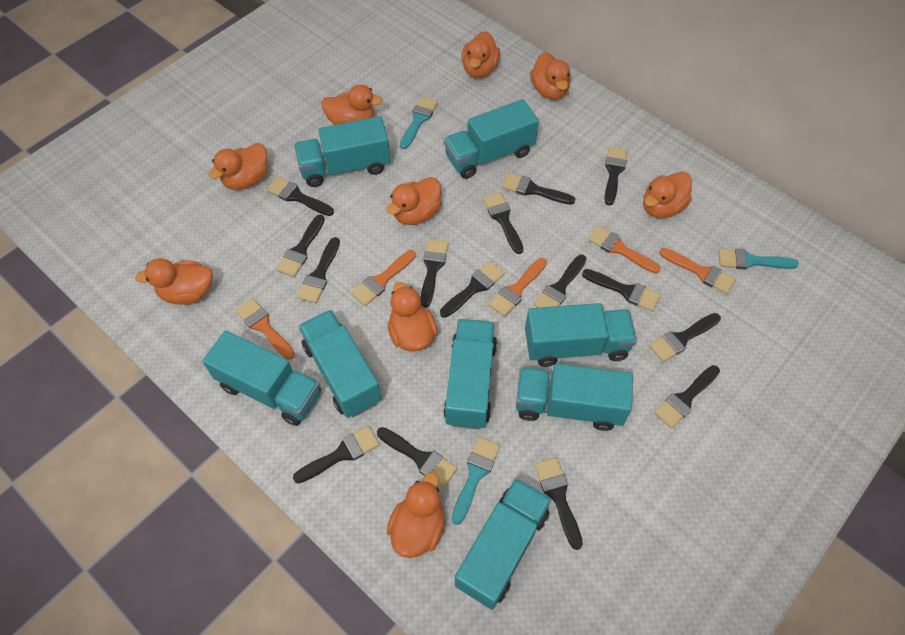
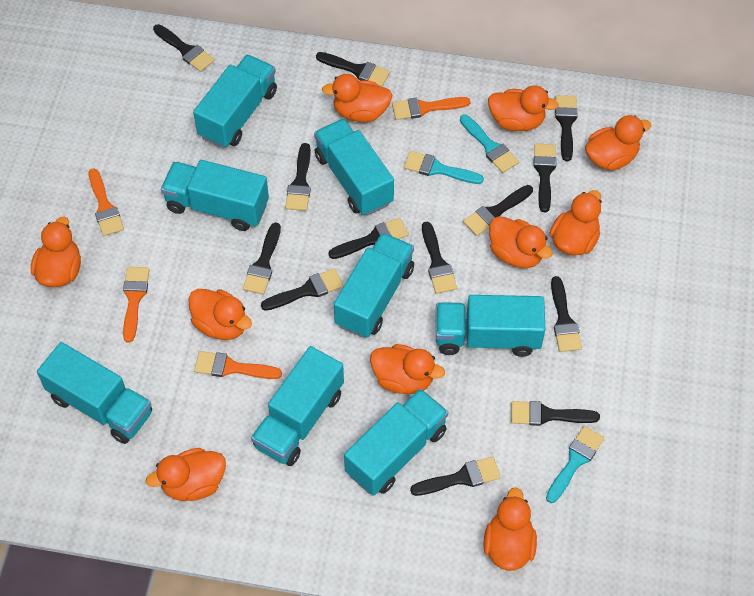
black brush: 15 -> 13
orange brush: 5 -> 4
orange duck: 9 -> 10

